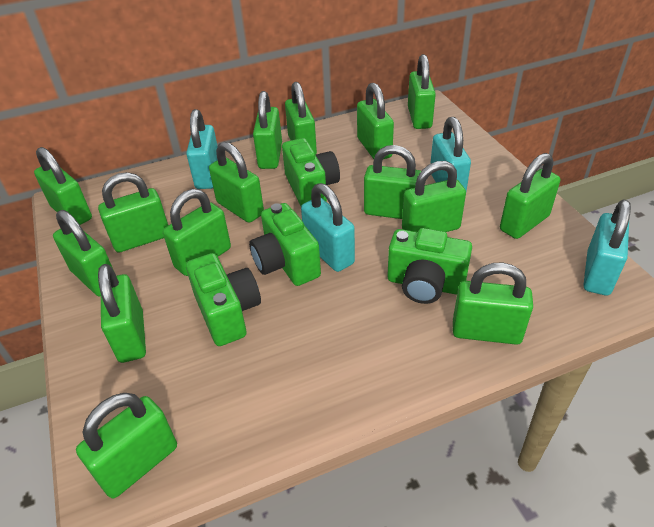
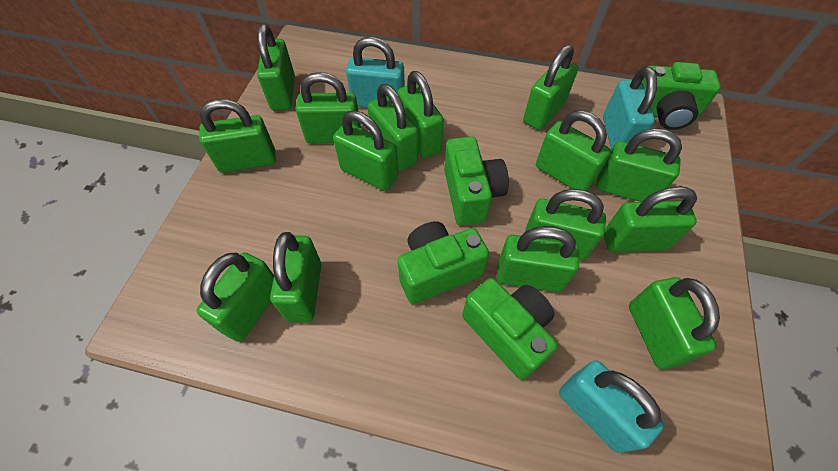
turquoise padlock: 4 -> 3

